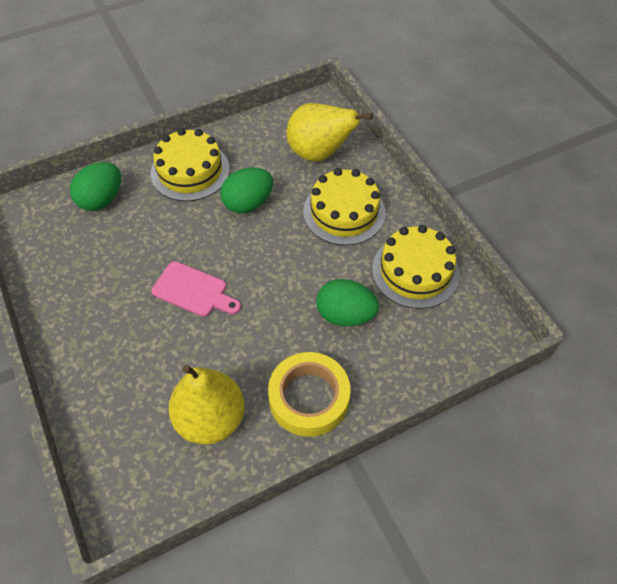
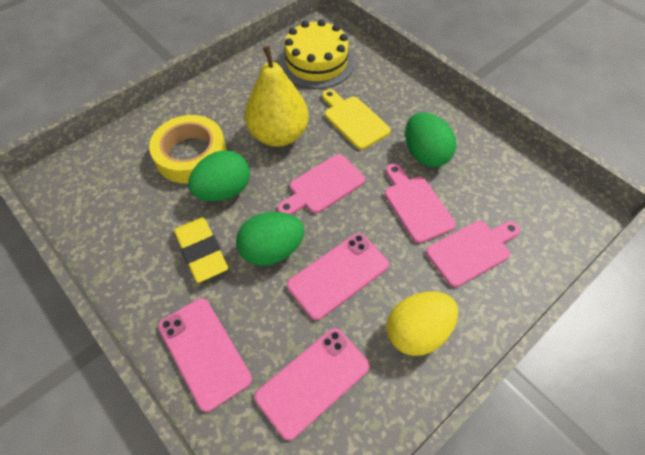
pink cutting board: 1 -> 3
pink phone: 0 -> 3
yellow cake: 3 -> 1
yellow cutting board: 0 -> 1
yellow egg: 0 -> 1
yellow eraser: 0 -> 1
yellow pear: 2 -> 1

